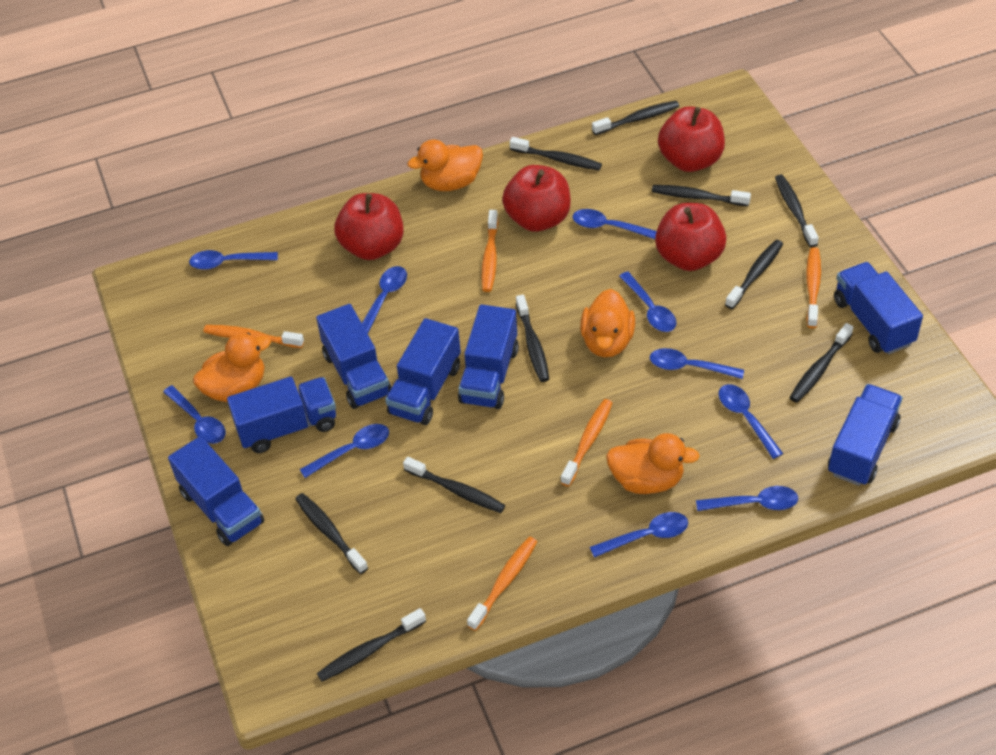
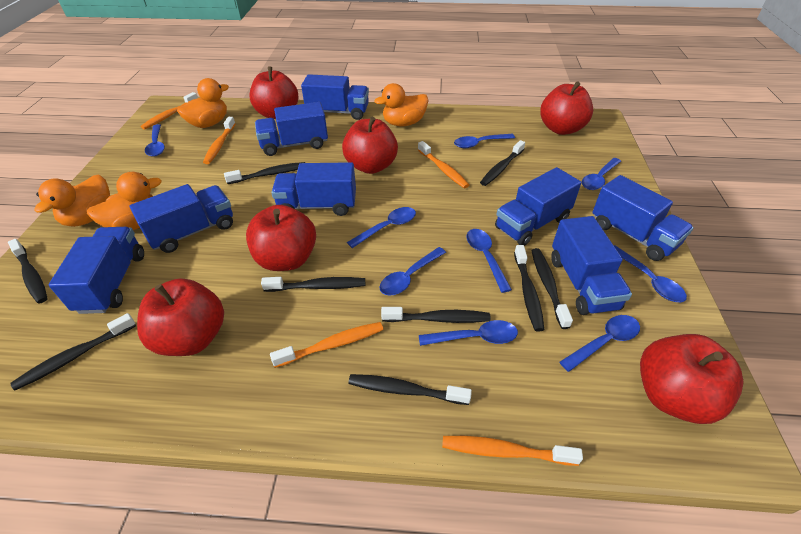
black toothbrush: 10 -> 9
blue spoon: 10 -> 9
blue truck: 7 -> 8
red apple: 4 -> 6

